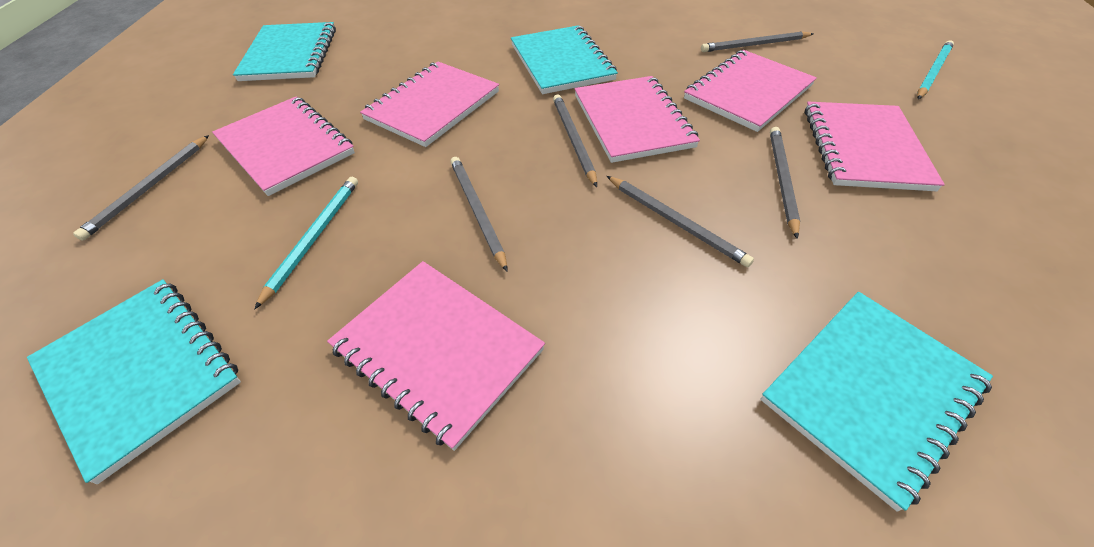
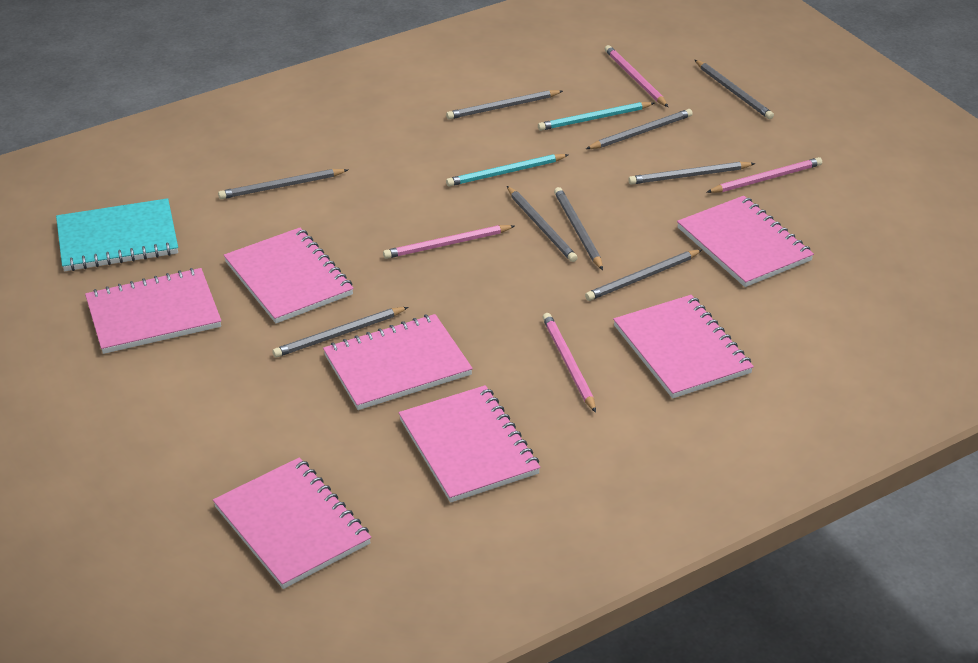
grey pencil: 6 -> 9
pink notebook: 6 -> 7
pink pencil: 0 -> 4
turquoise notebook: 4 -> 1

